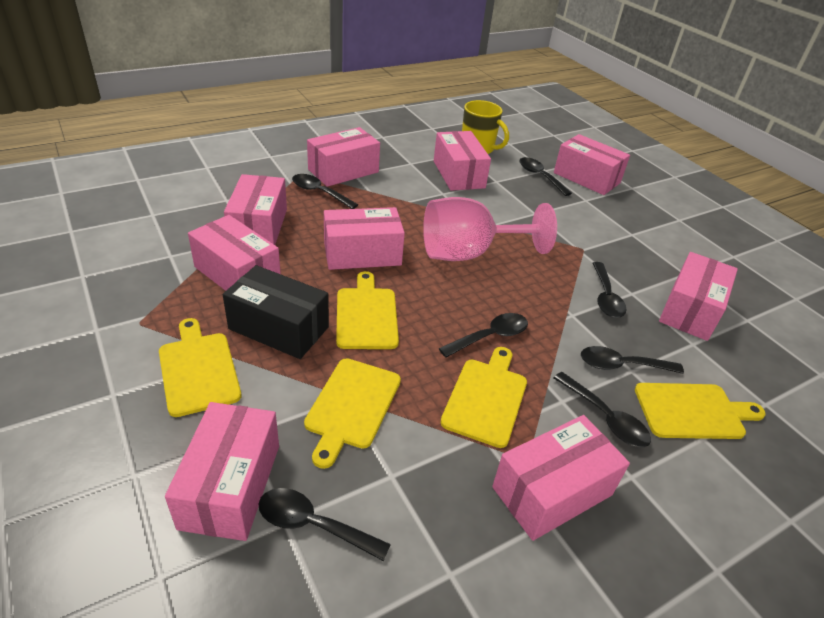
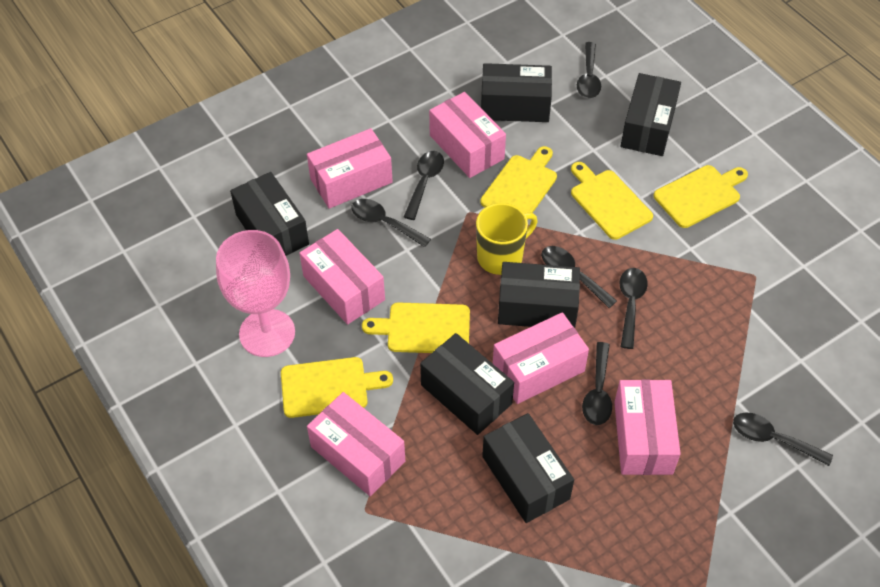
black box: 1 -> 6
pink box: 9 -> 6

